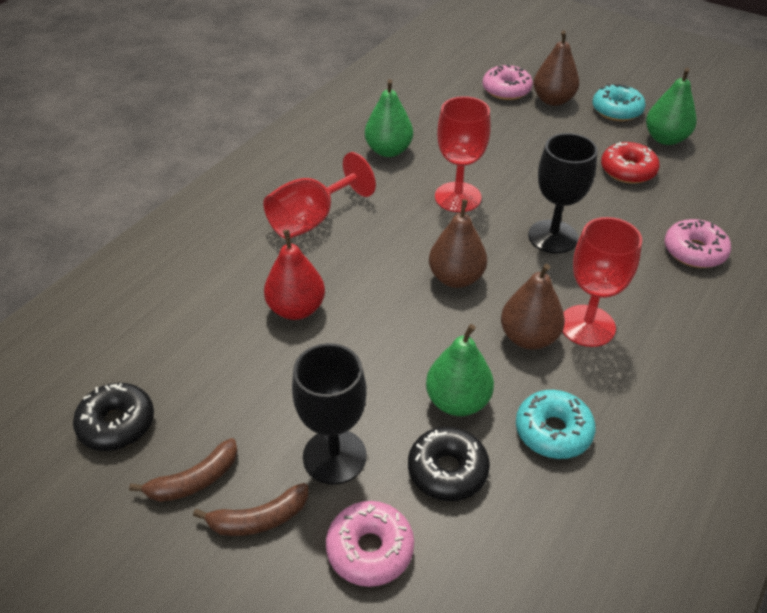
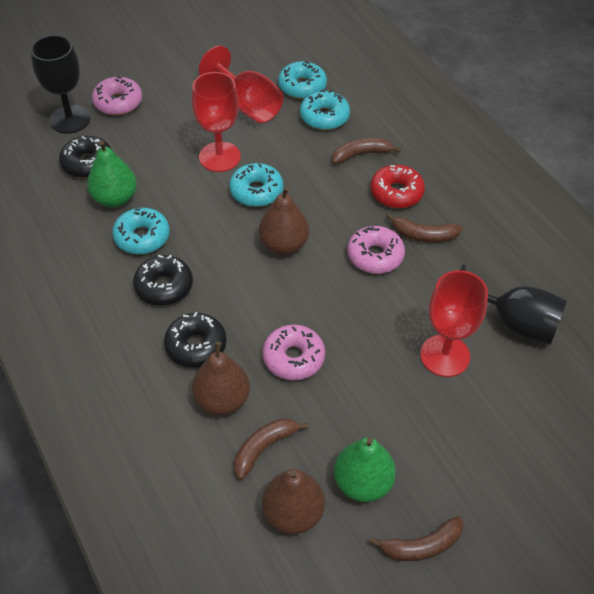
black donut: 2 -> 3
brown banana: 2 -> 4
green pear: 3 -> 2
red pear: 1 -> 0
turquoise donut: 2 -> 4

